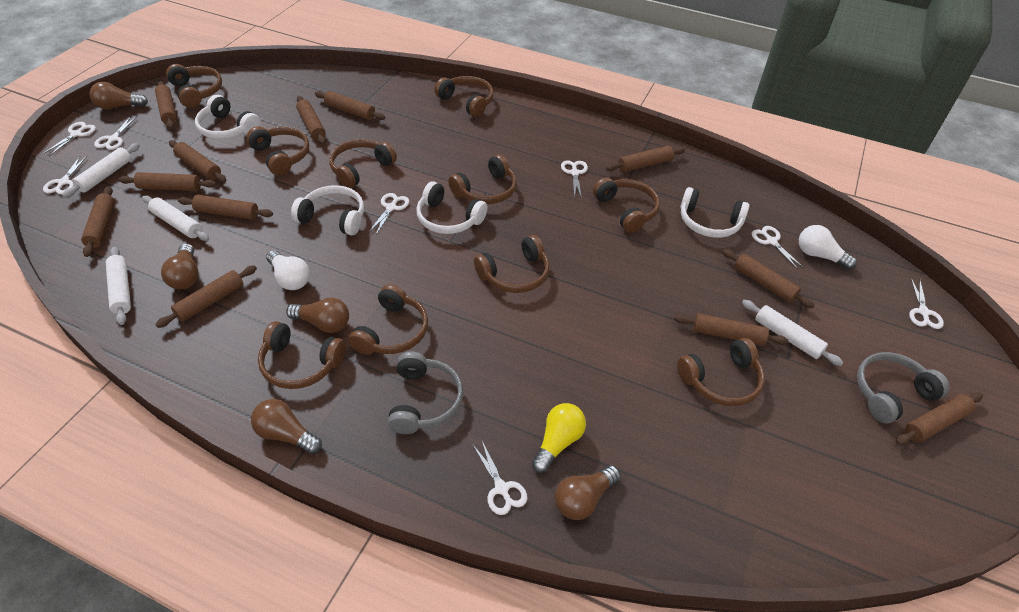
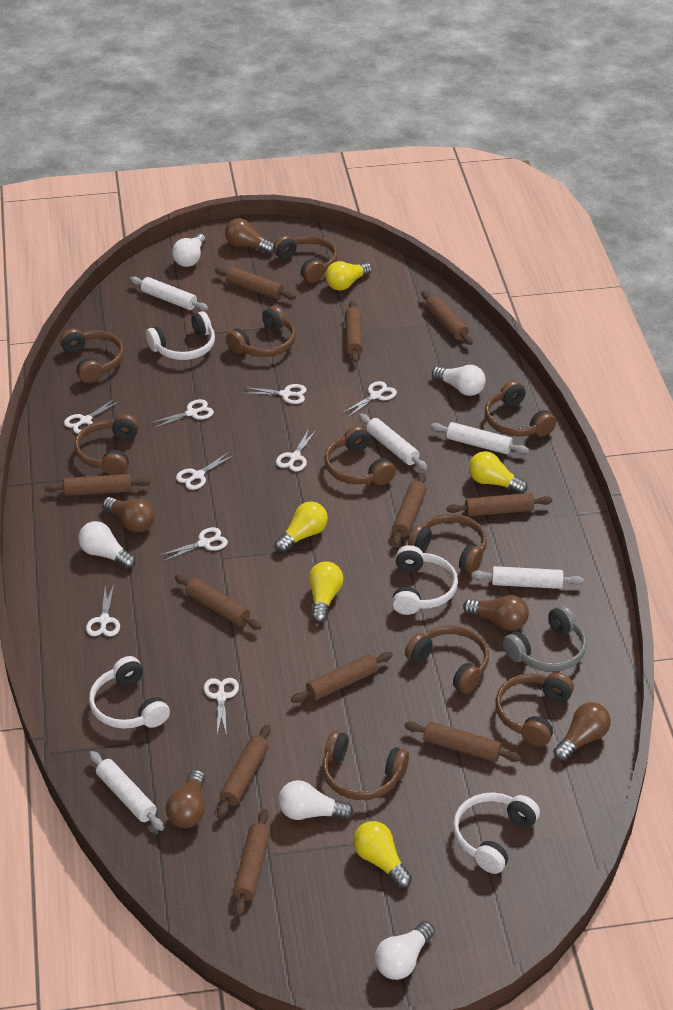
brown rolling pin: 12 -> 11
grey headphones: 2 -> 1
white light bulb: 2 -> 5
white rolling pin: 4 -> 5
white scissors: 8 -> 9
yellow light bulb: 1 -> 5

